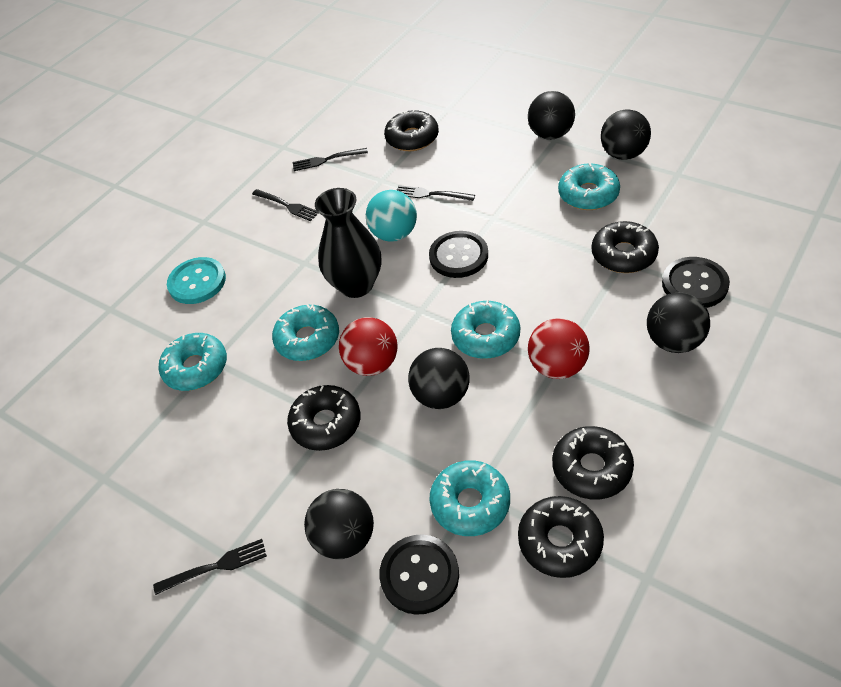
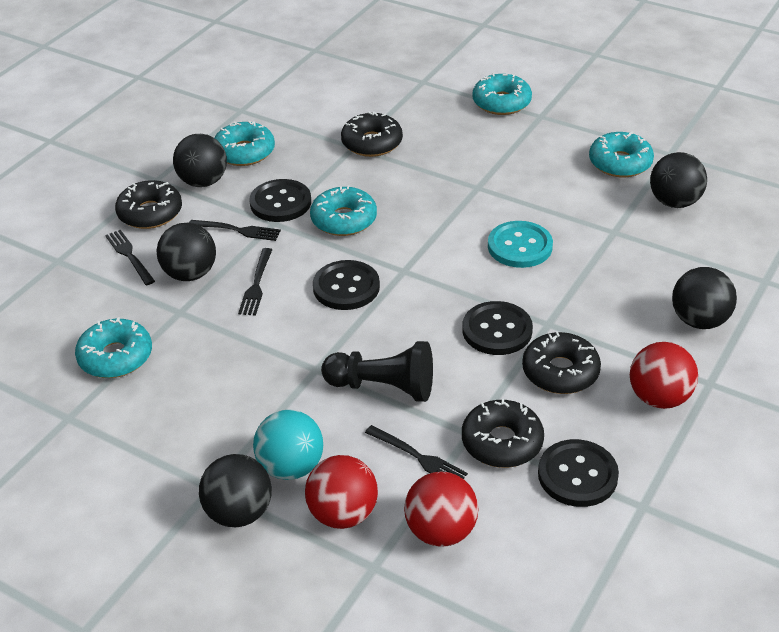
black button: 3 -> 4
black donut: 5 -> 4
black pawn: 0 -> 1
black vase: 1 -> 0
red ball: 2 -> 3

